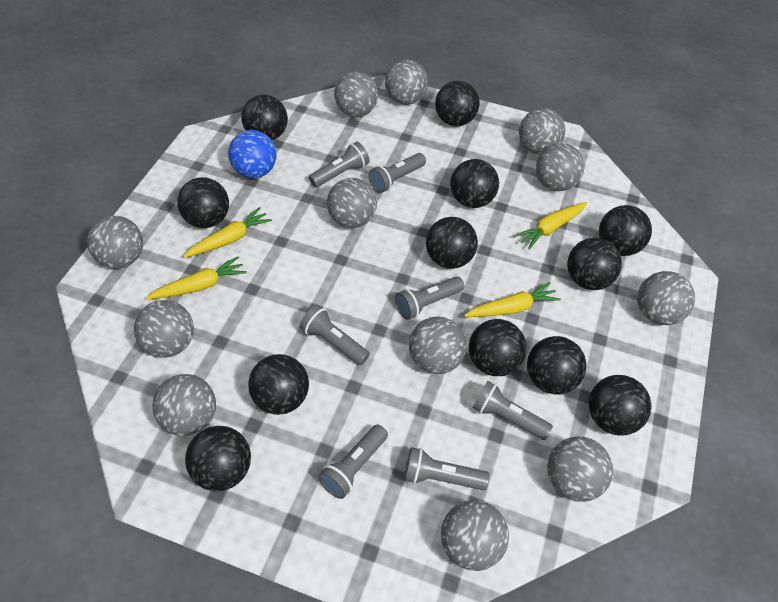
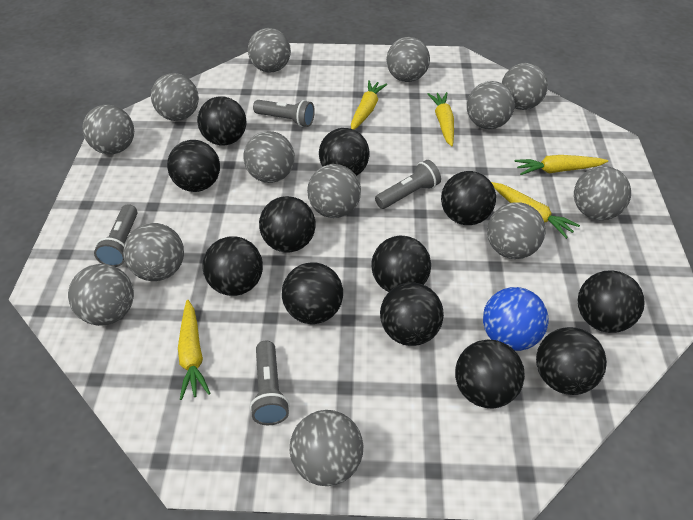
grey ball: 12 -> 13
grey flashlight: 7 -> 4
yellow carrot: 4 -> 5

